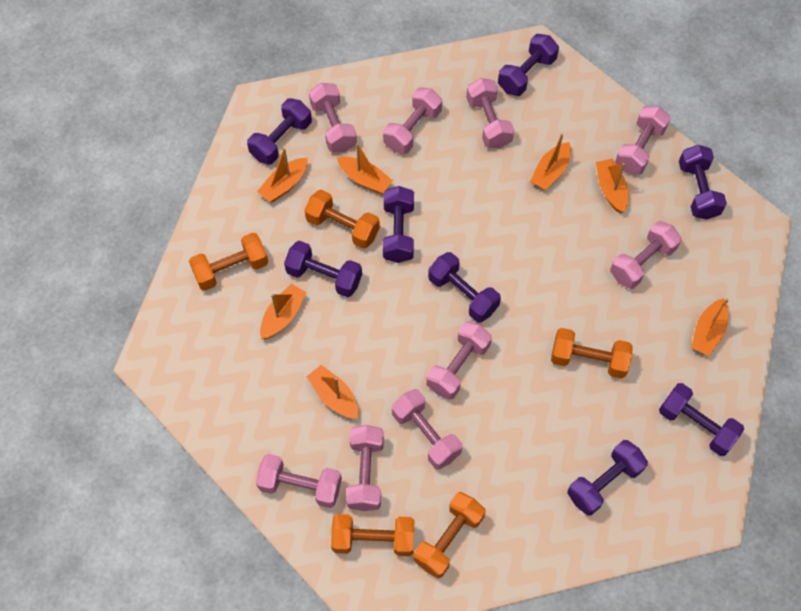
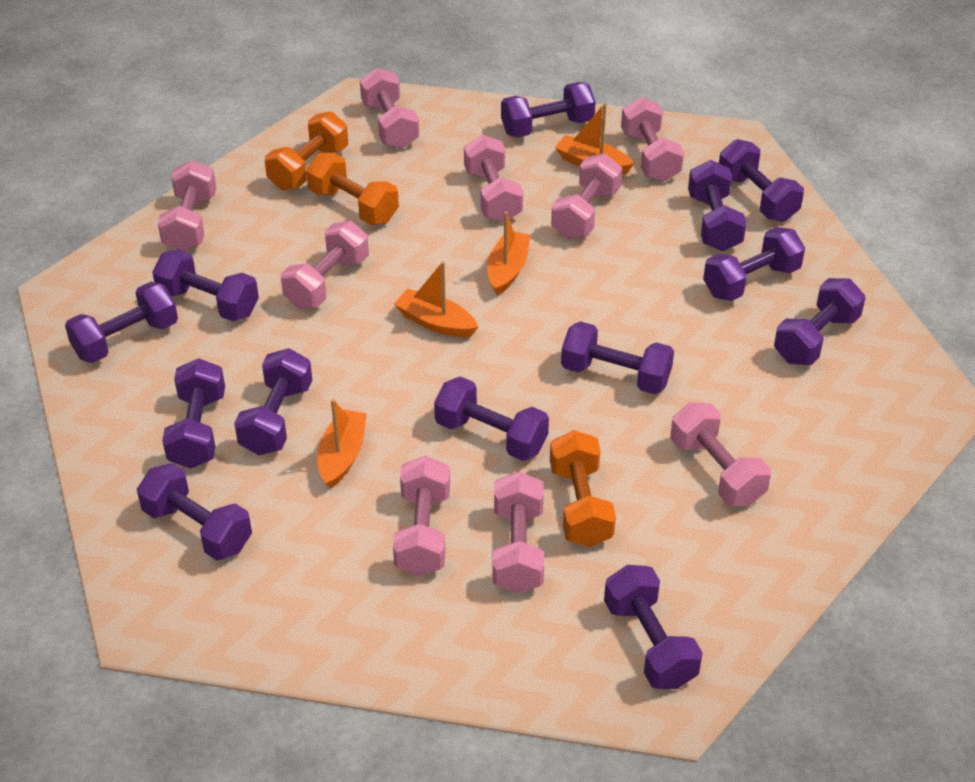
orange boat: 7 -> 4
orange dumbbell: 5 -> 3
purple dumbbell: 8 -> 13

